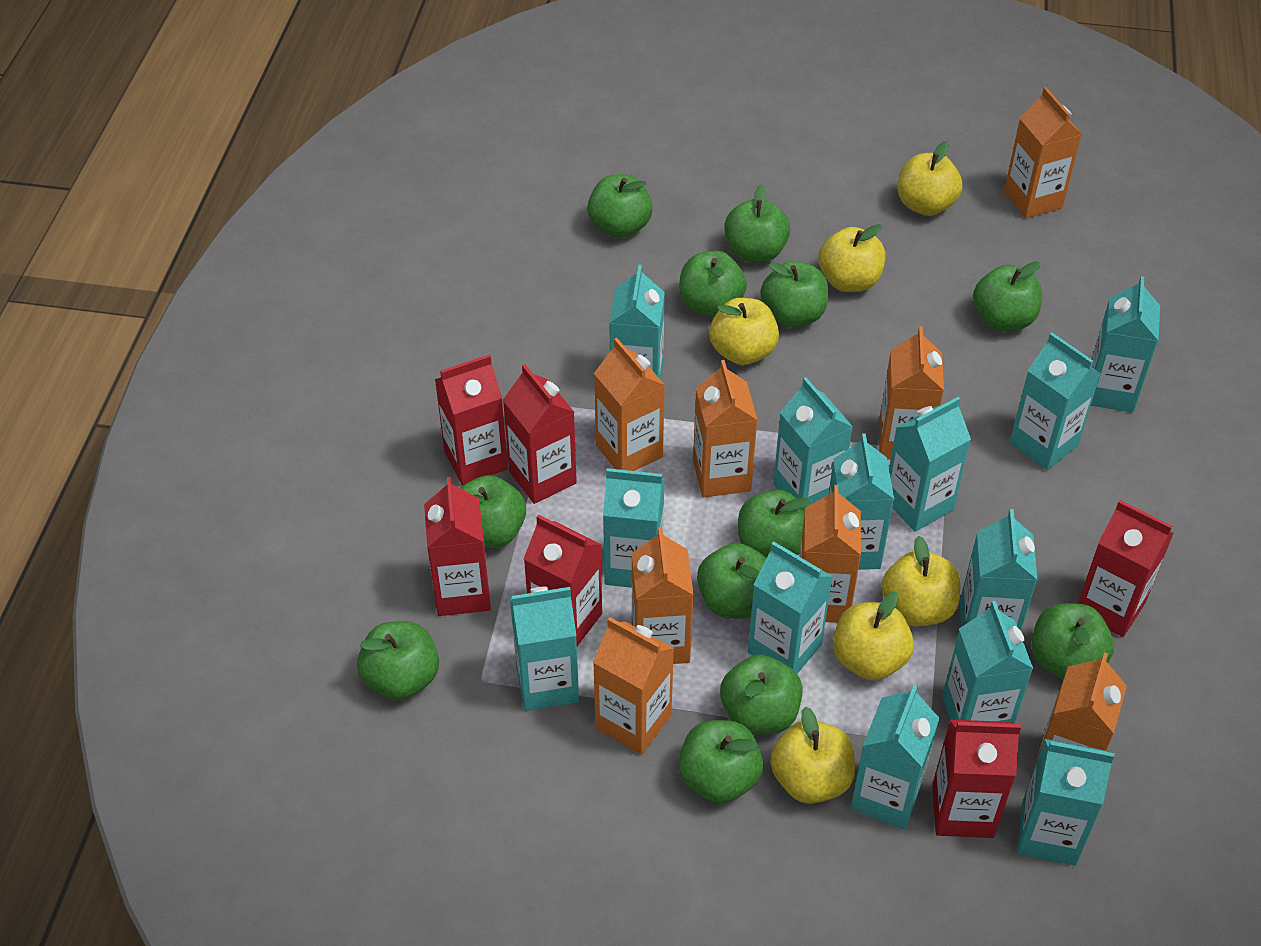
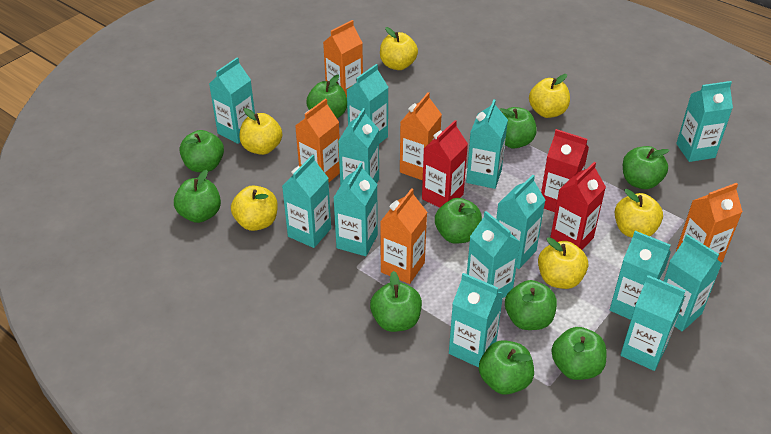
green apple: 12 -> 10
orange carton: 8 -> 5
red carton: 6 -> 3

